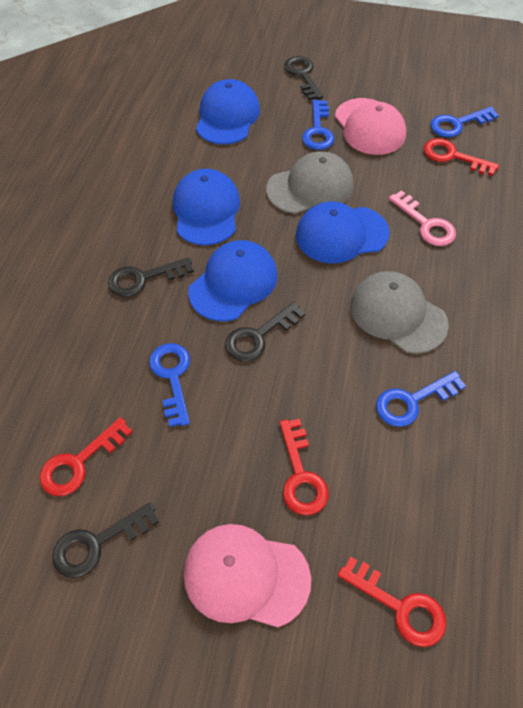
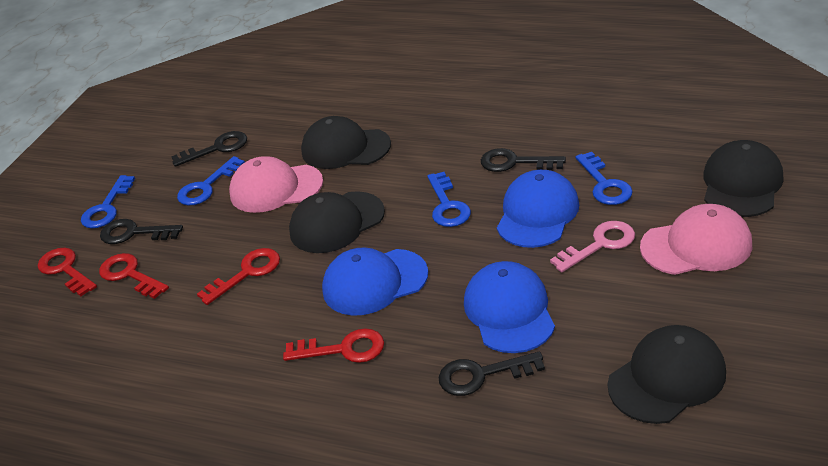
black cap: 0 -> 4
blue cap: 4 -> 3
grey cap: 2 -> 0

